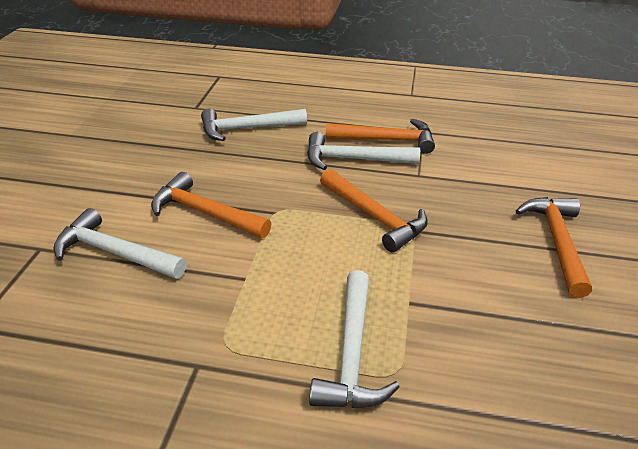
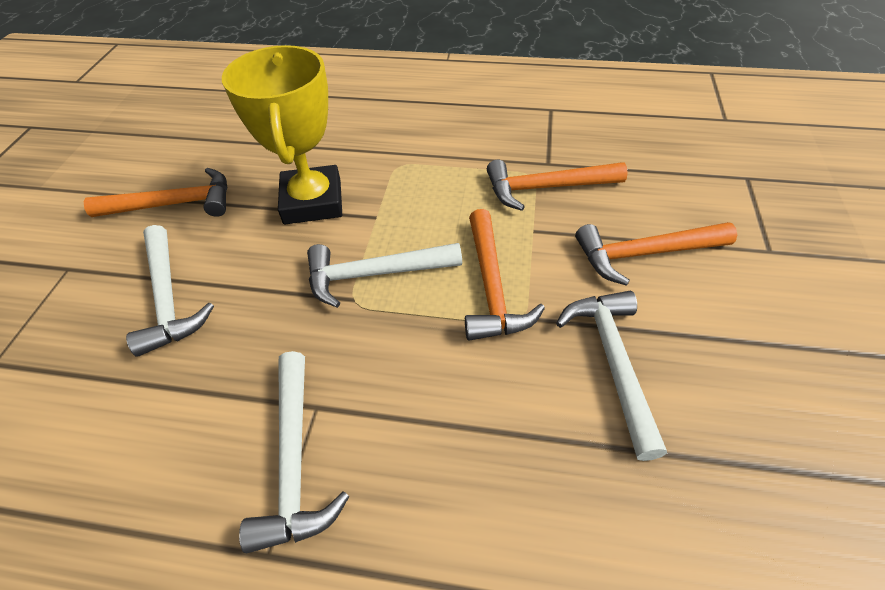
yellow trophy: 0 -> 1

